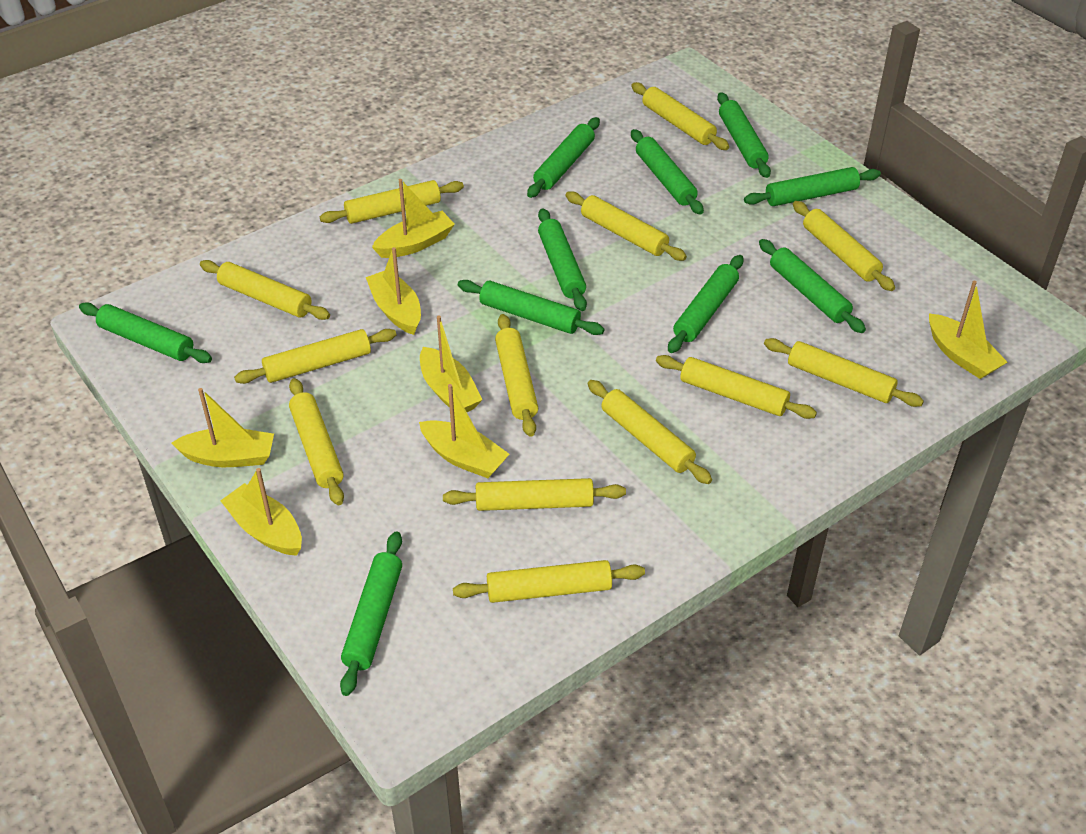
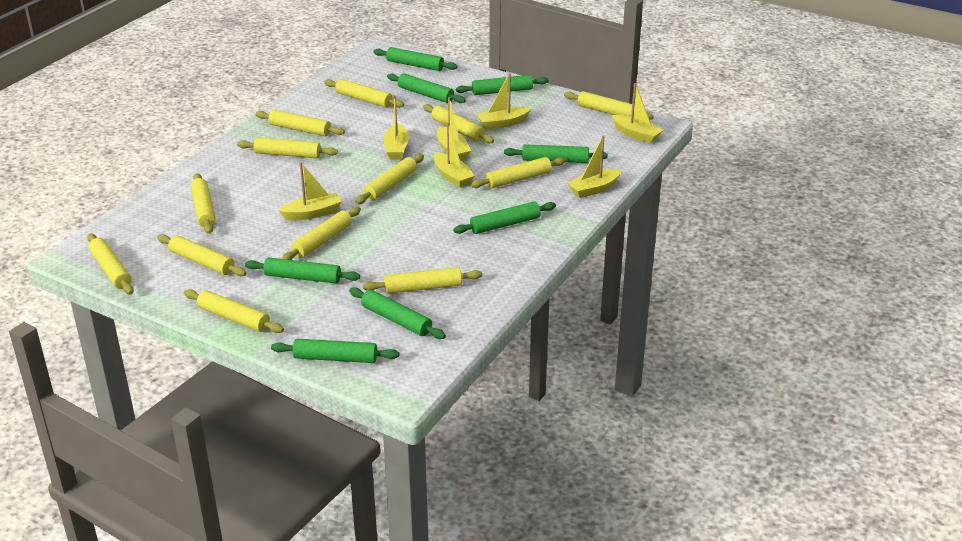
green rolling pin: 10 -> 8

